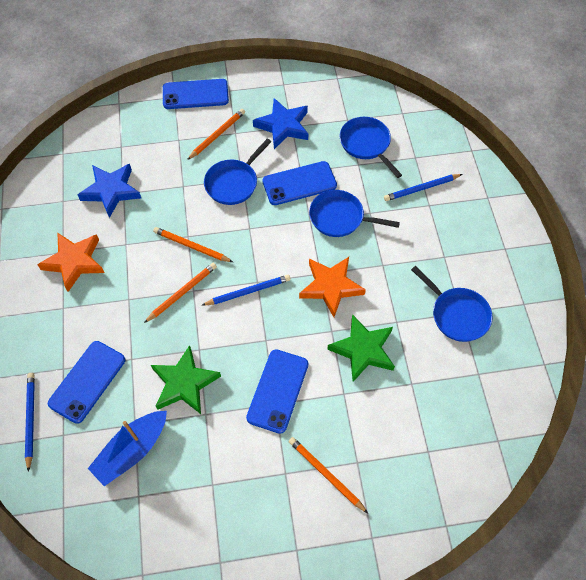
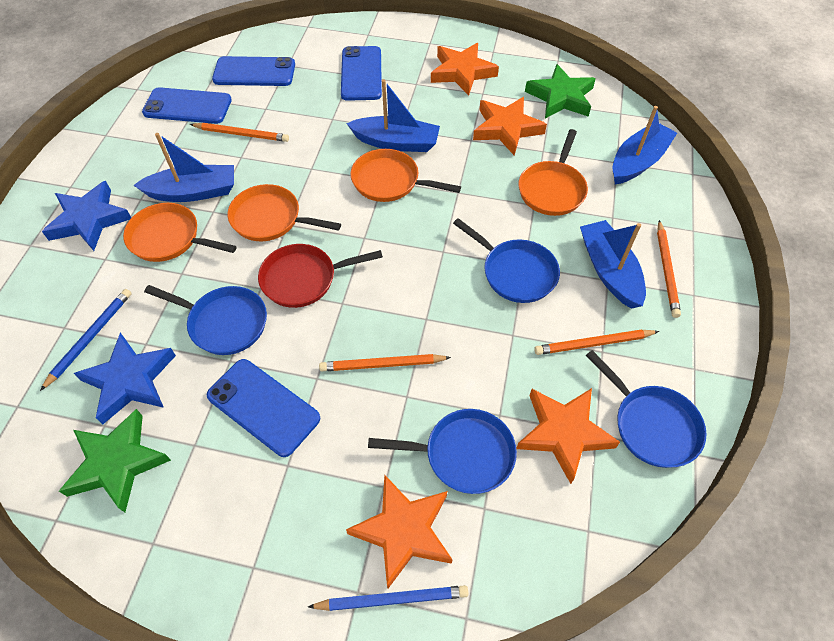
blue boat: 1 -> 4
blue pencil: 3 -> 2
orange pan: 0 -> 4
orange star: 2 -> 4
red pan: 0 -> 1

